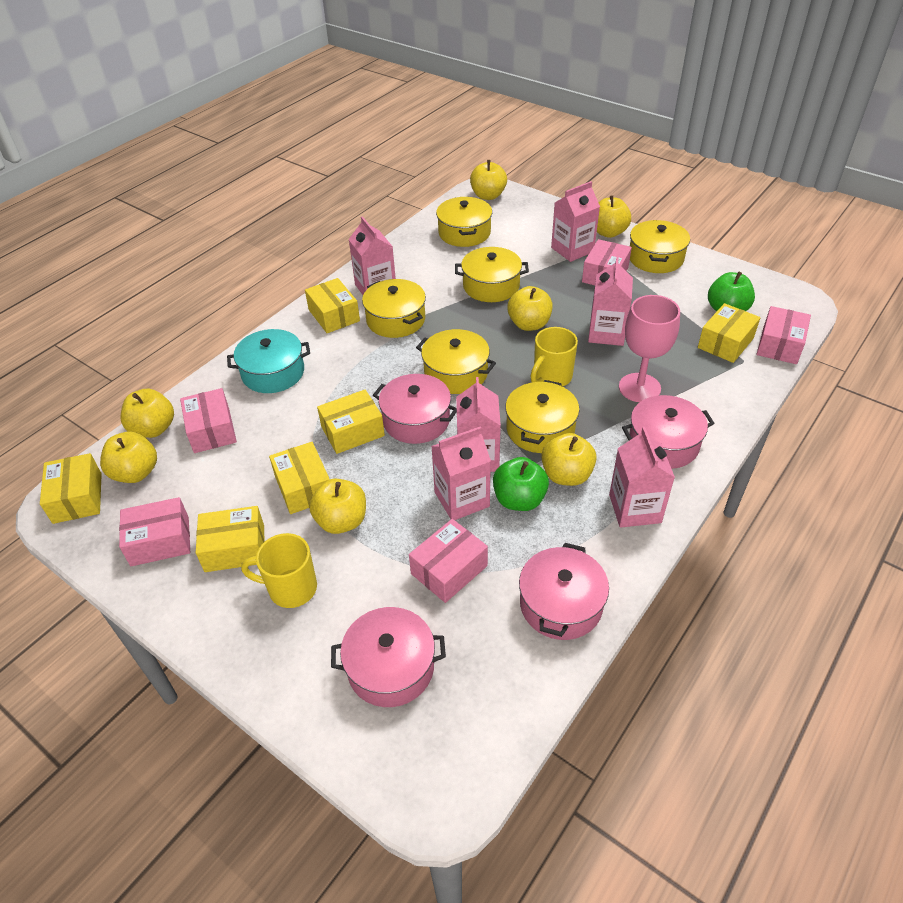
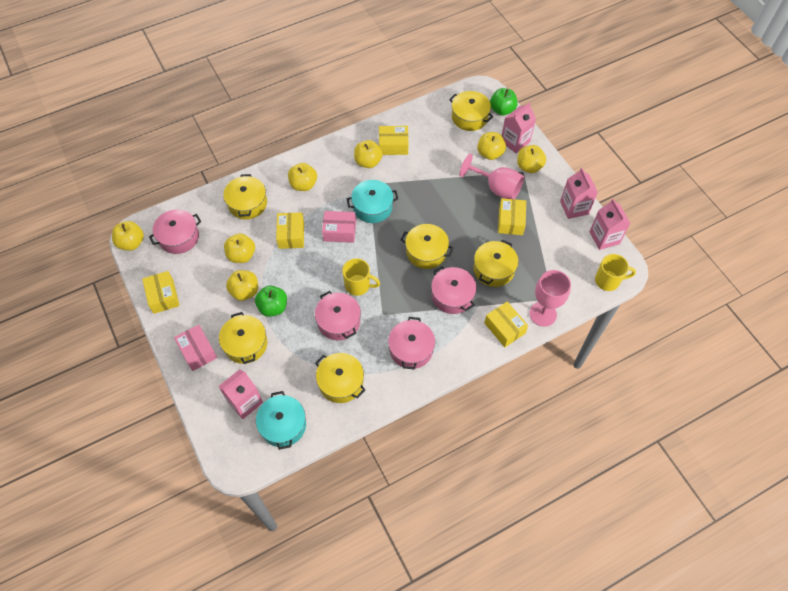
pink box: 5 -> 2
pink carton: 6 -> 4
pink goblet: 1 -> 2
turquoise pot: 1 -> 2
yellow box: 6 -> 5

